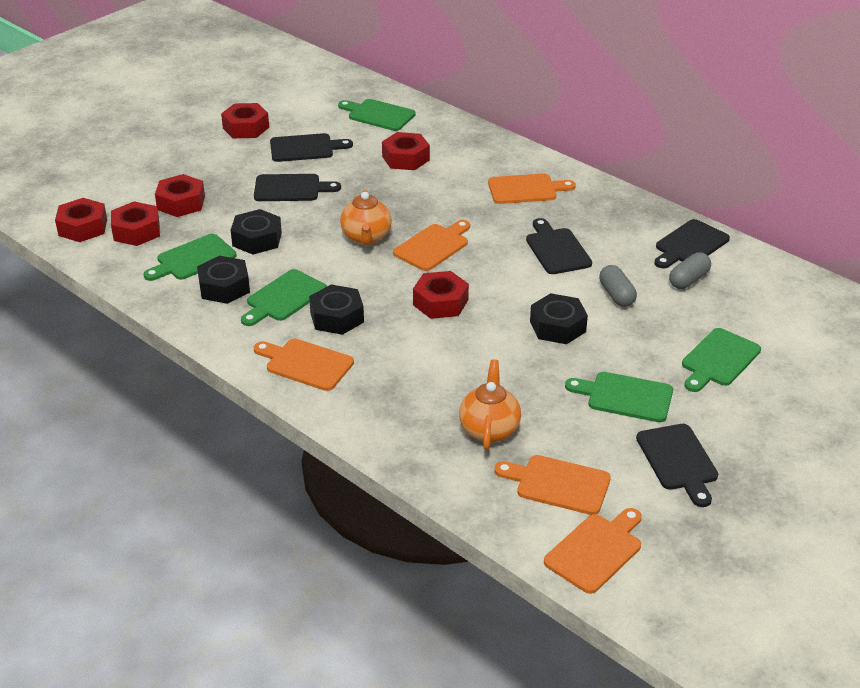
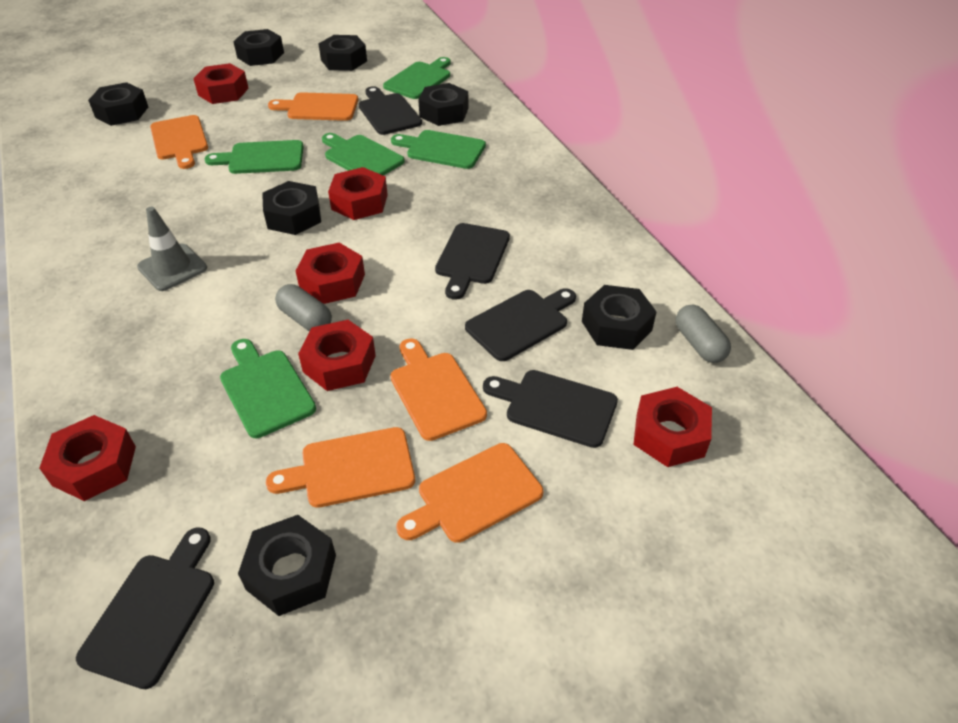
black nut: 4 -> 7
grey traffic cone: 0 -> 1
orange teapot: 2 -> 0

